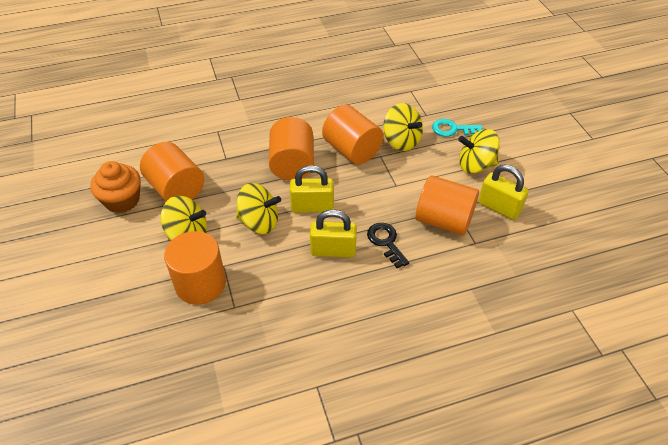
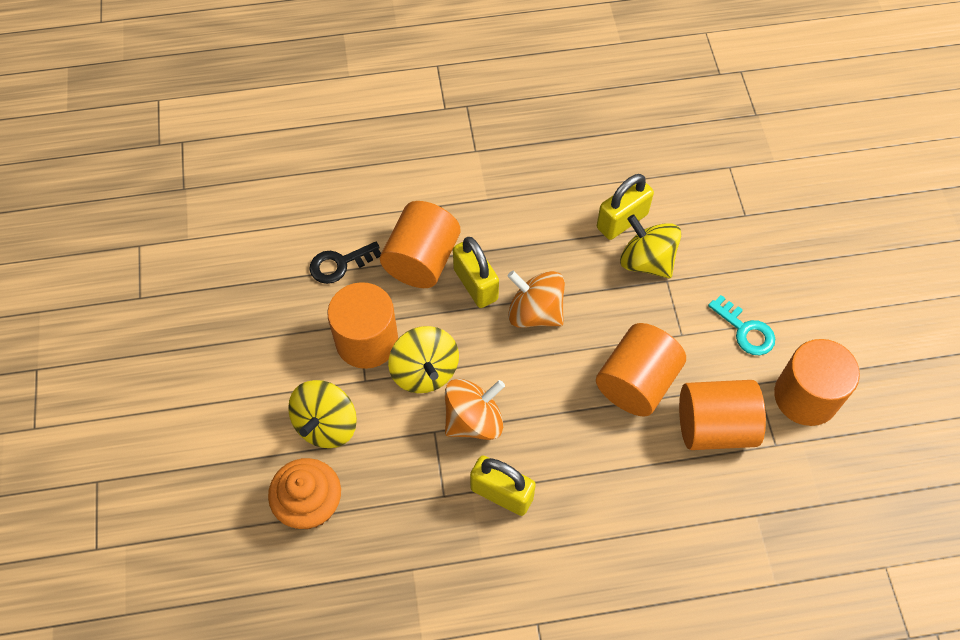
orange spinning top: 0 -> 2
yellow spinning top: 4 -> 3

